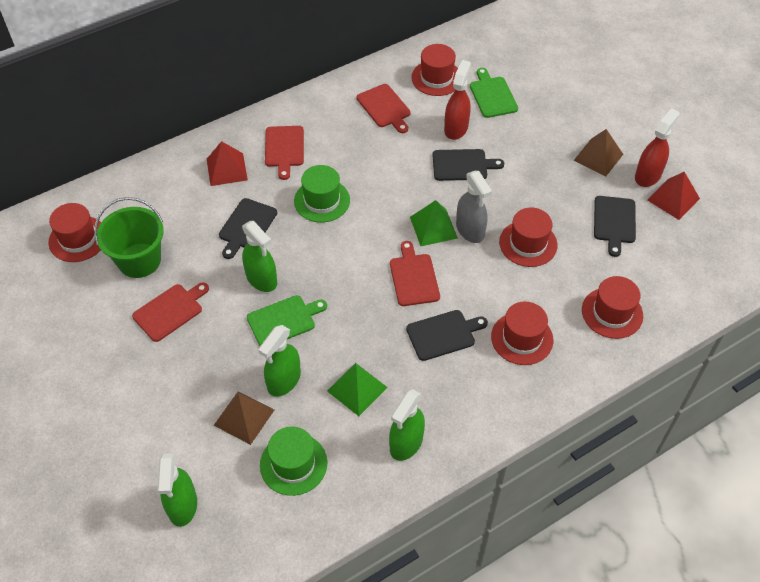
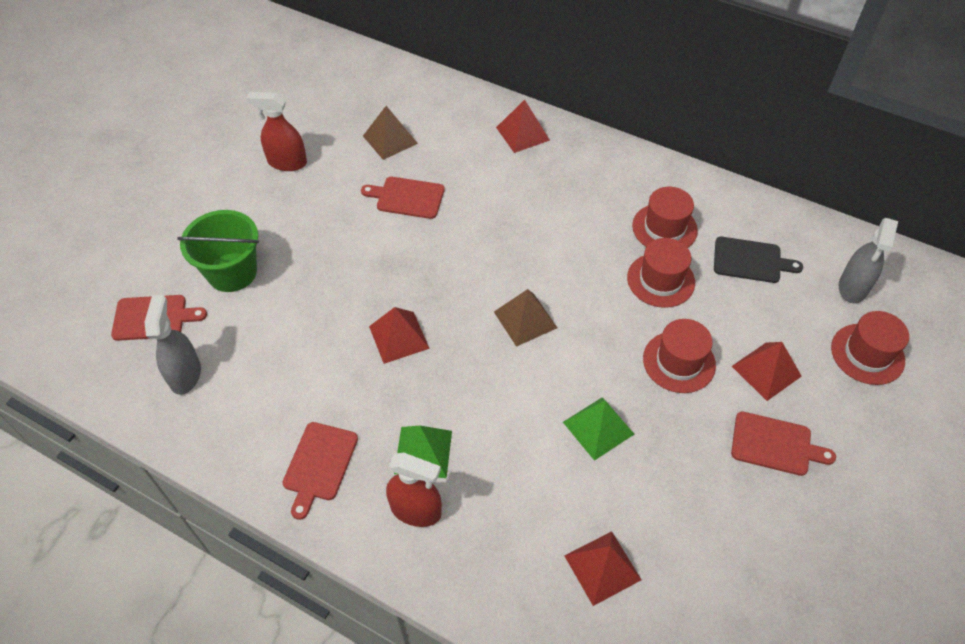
black cutting board: 4 -> 1
green cutting board: 2 -> 0
green hat: 2 -> 0
green spray bottle: 4 -> 0
grey spray bottle: 1 -> 2
red hat: 5 -> 4
red pyramid: 2 -> 4

